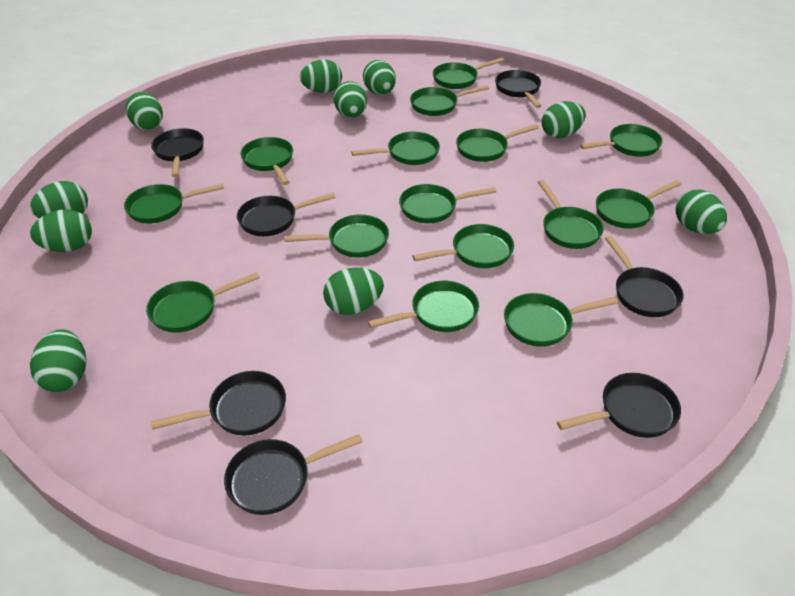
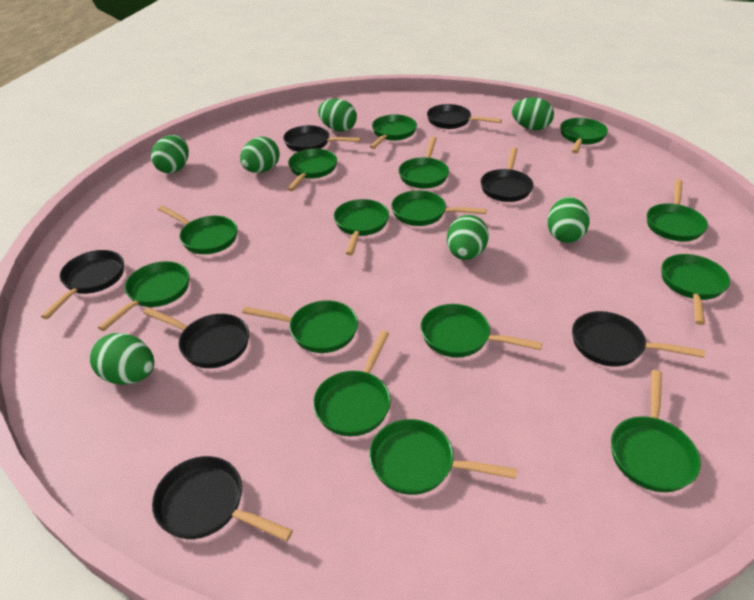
green egg: 10 -> 7

